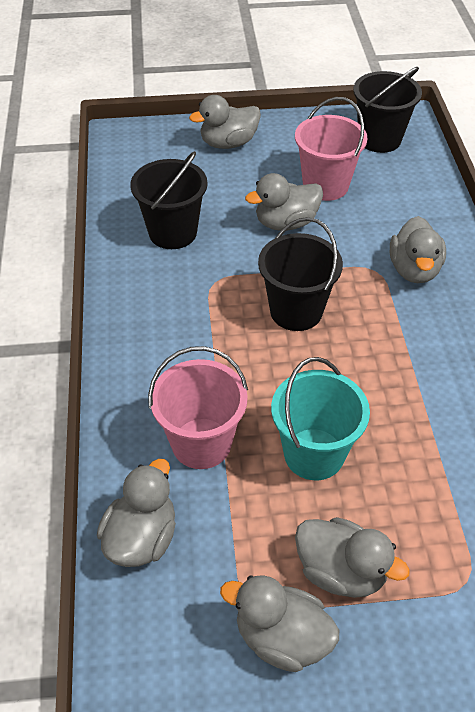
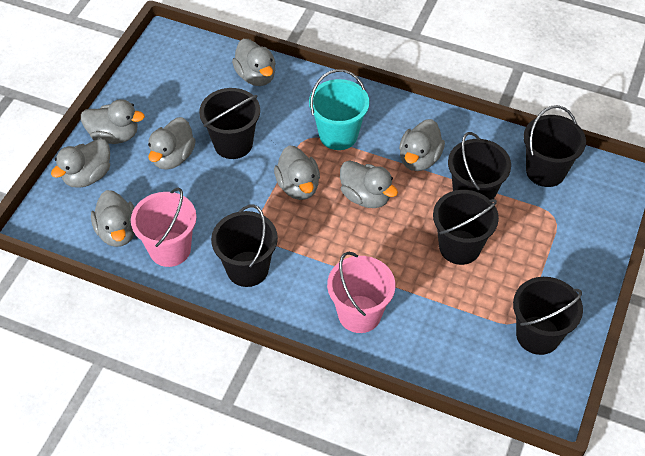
black bucket: 3 -> 6
grey duck: 6 -> 8

